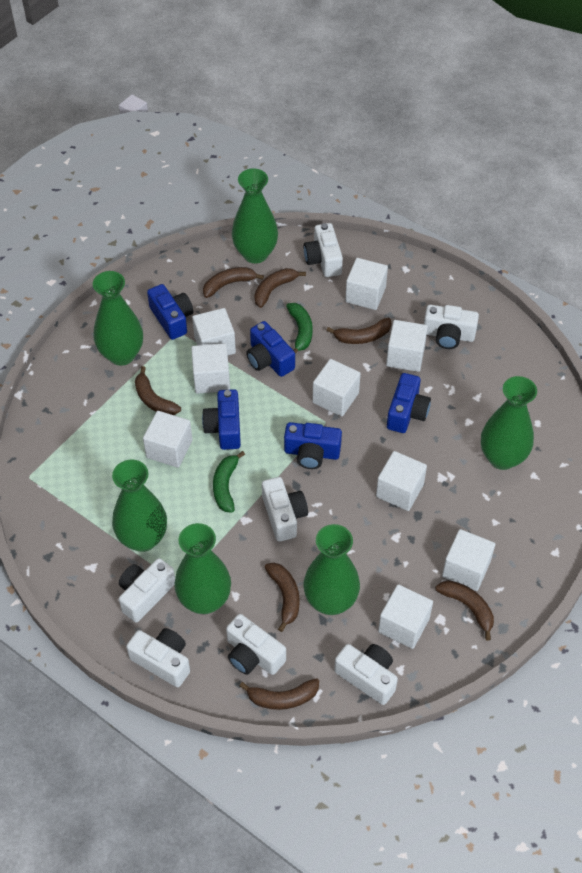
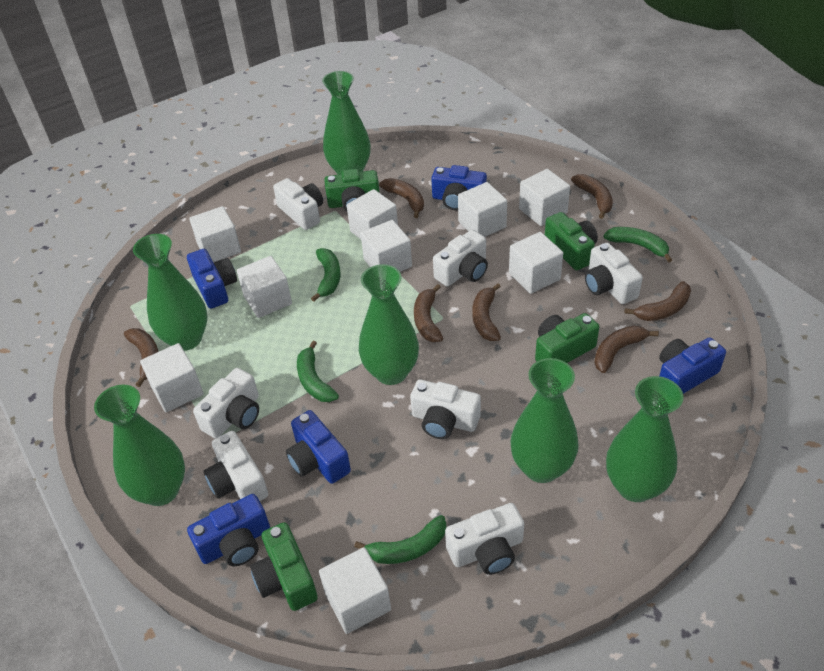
green banana: 2 -> 4
green camera: 0 -> 4

